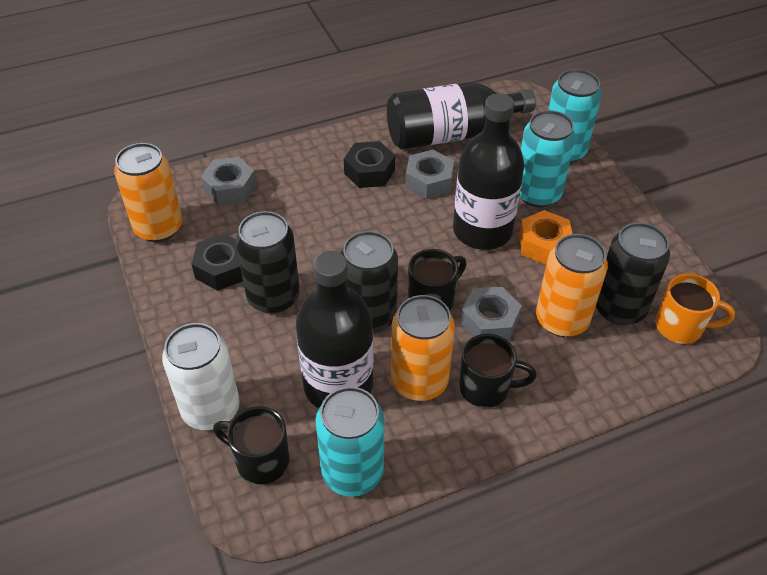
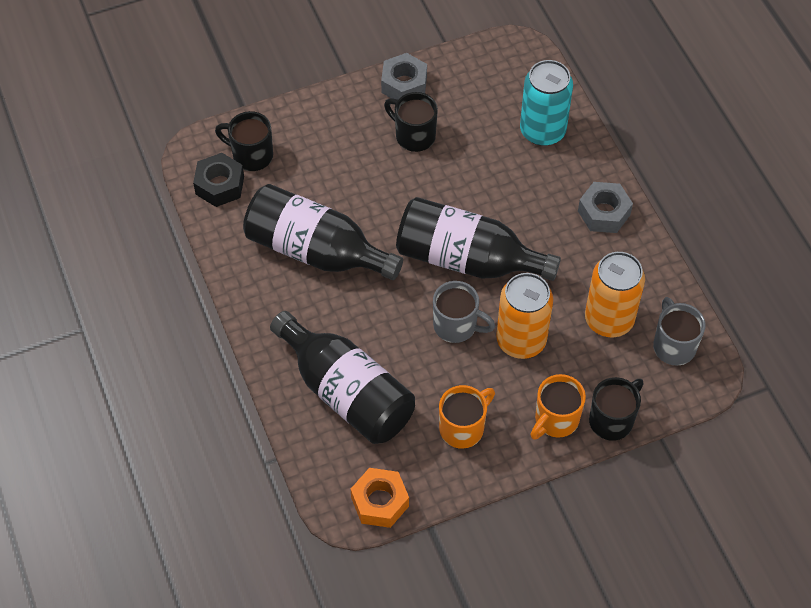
black can: 3 -> 0
black nut: 2 -> 1
grey mug: 0 -> 2
grey nut: 3 -> 2
orange can: 3 -> 2
orange mug: 1 -> 2
turquoise can: 3 -> 1
white can: 1 -> 0

